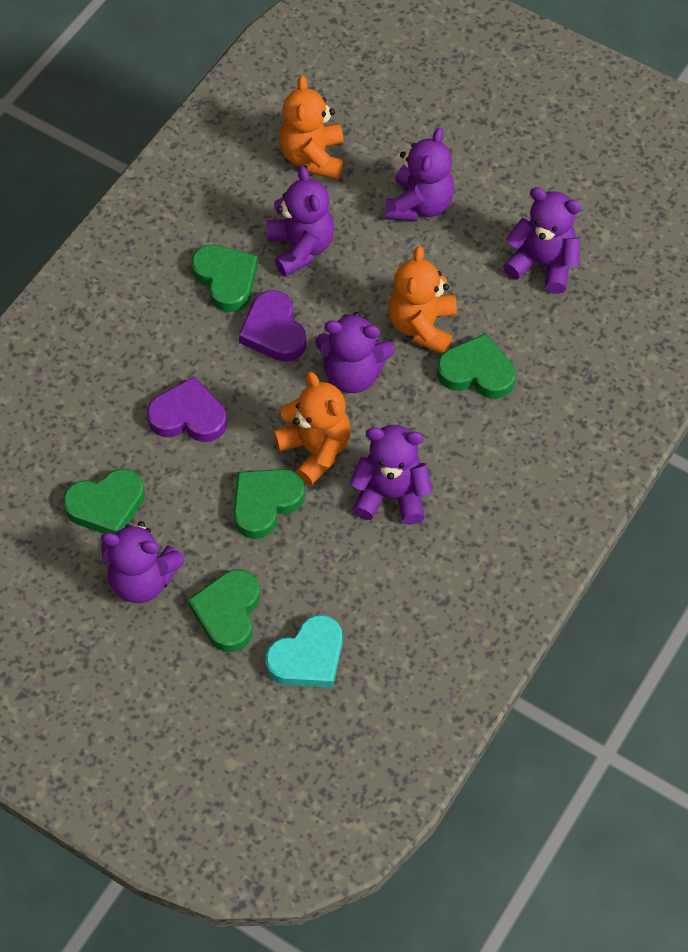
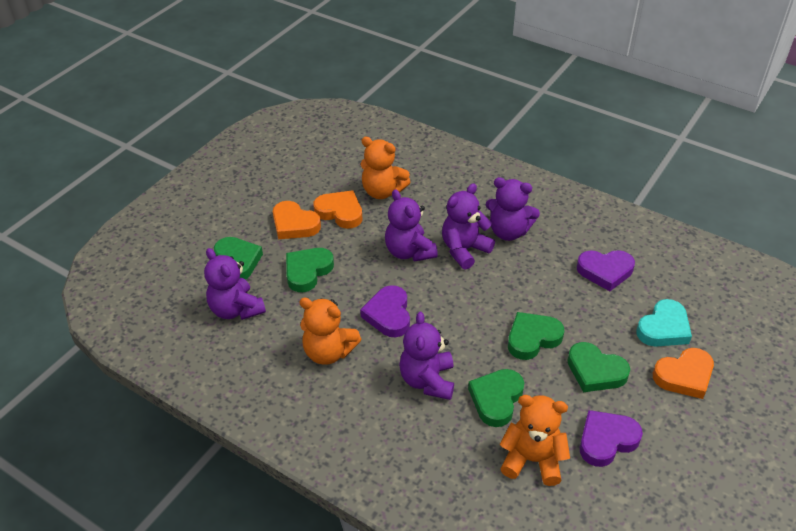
orange heart: 0 -> 3
purple heart: 2 -> 3
purple teddy bear: 6 -> 5

